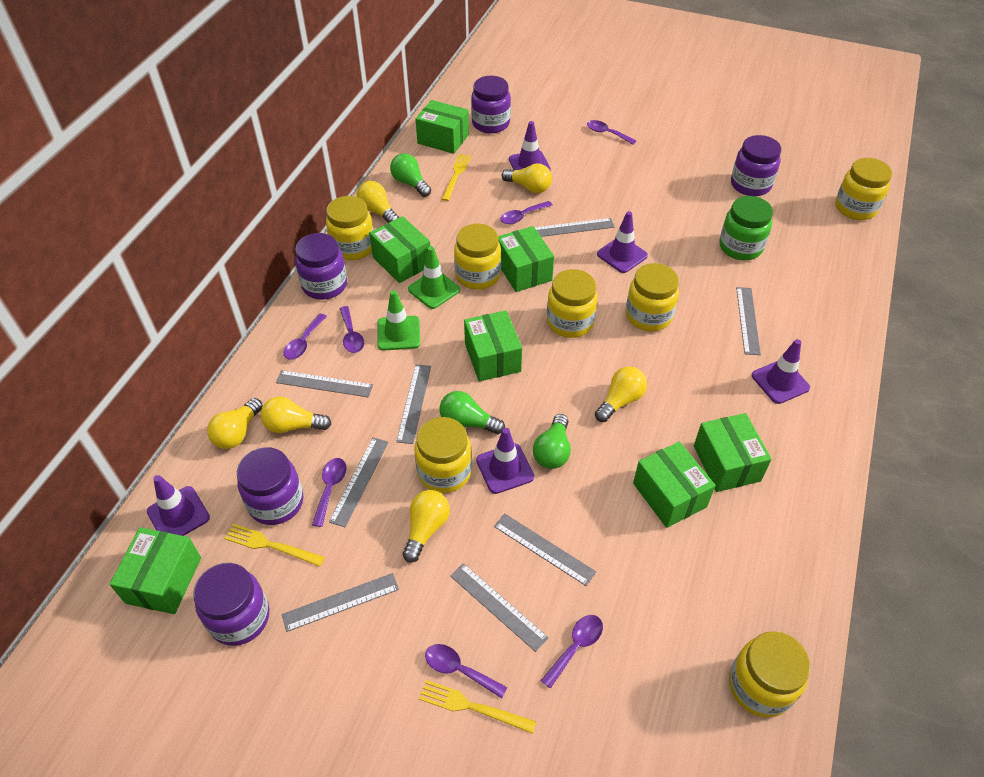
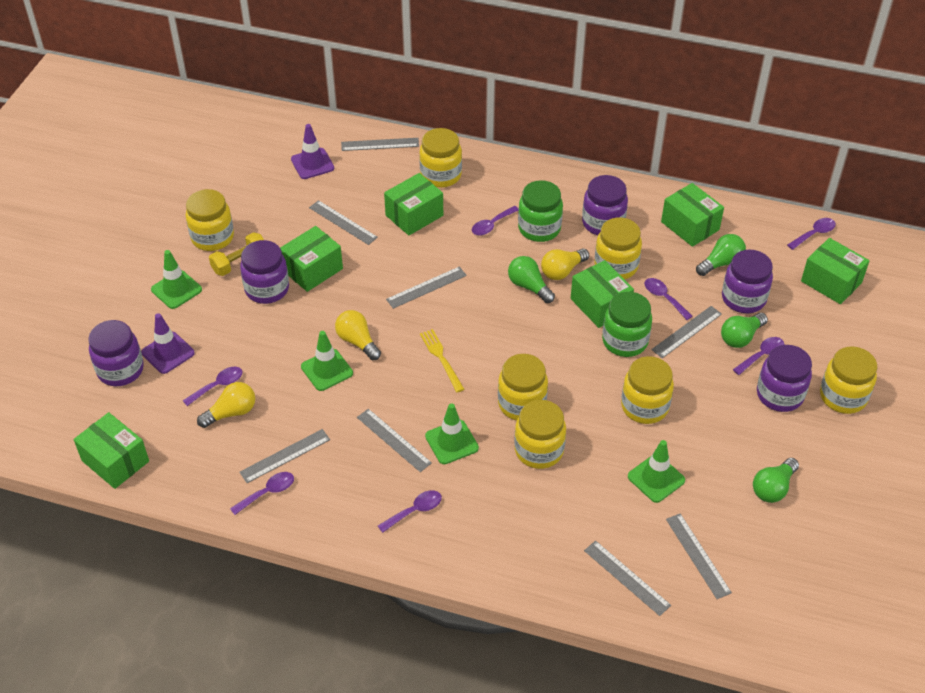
green box: 7 -> 6
green jar: 1 -> 2
green light bulb: 3 -> 4
green traffic cone: 2 -> 4
purple traffic cone: 5 -> 2
yellow dumbbell: 0 -> 1
yellow fork: 3 -> 1
yellow light bulb: 6 -> 3

